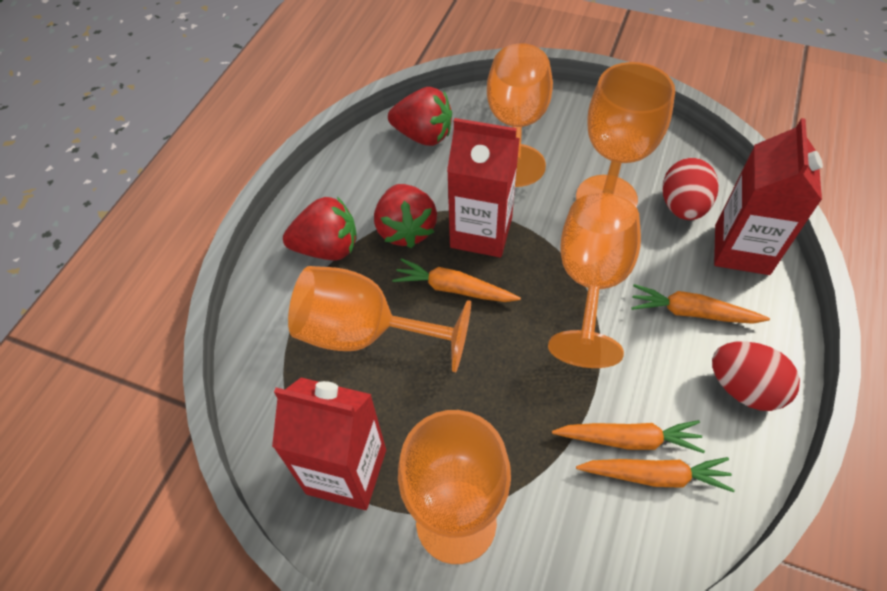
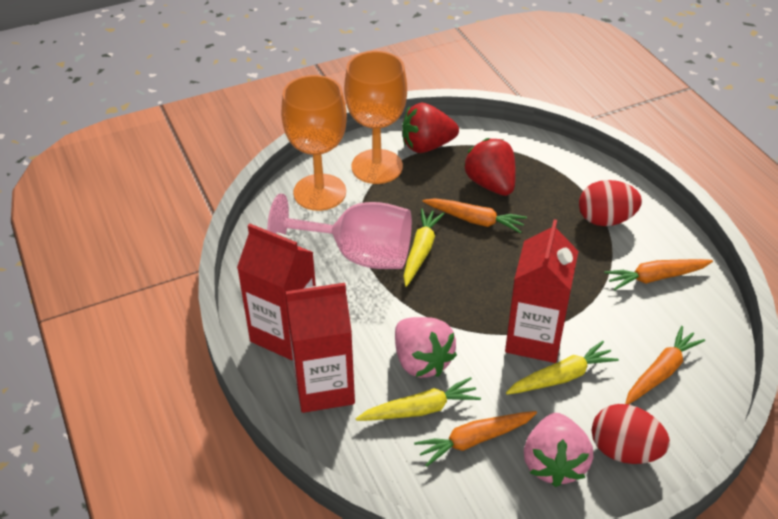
orange goblet: 5 -> 2
pink goblet: 0 -> 1
pink strawberry: 0 -> 2
red strawberry: 3 -> 2
yellow carrot: 0 -> 3

